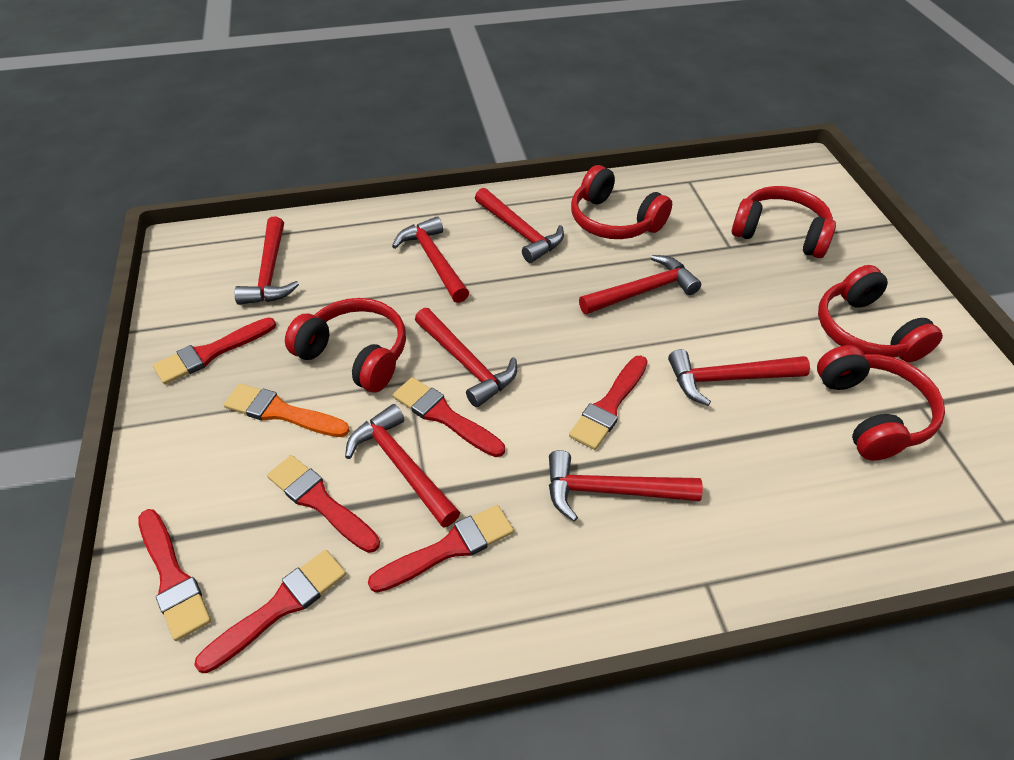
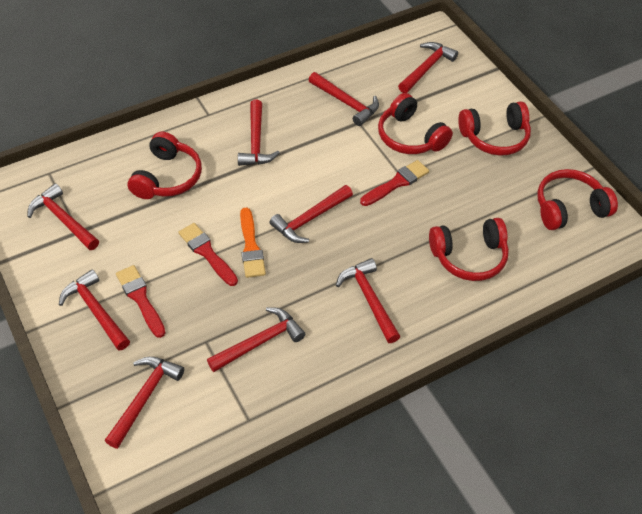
red brush: 7 -> 3
red hammer: 8 -> 9

